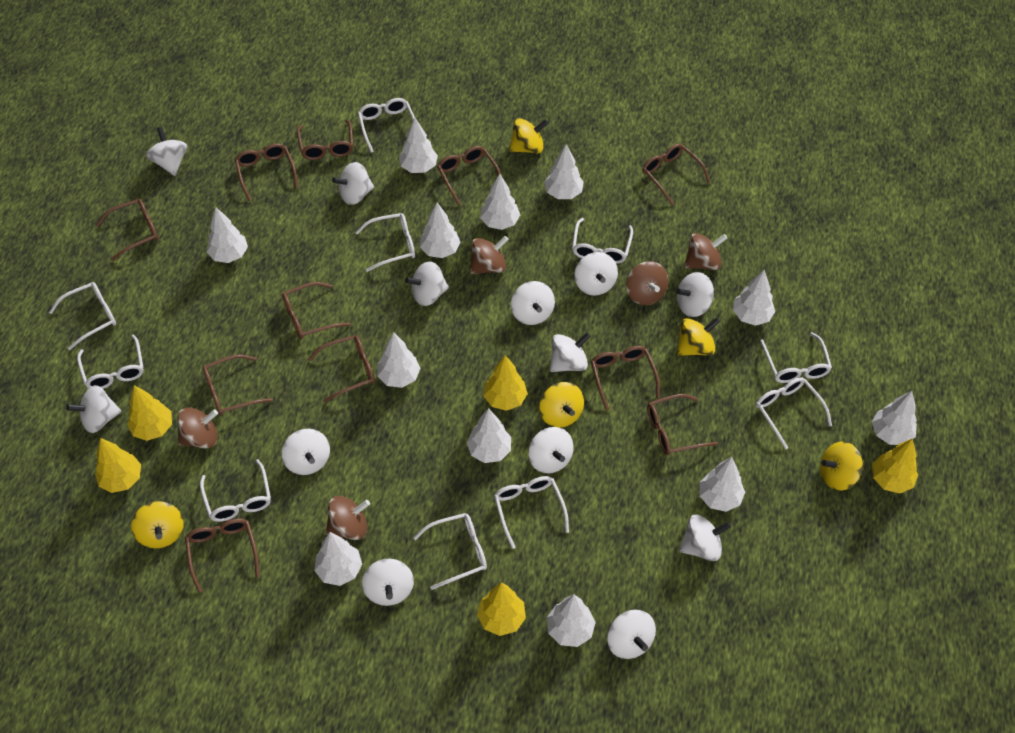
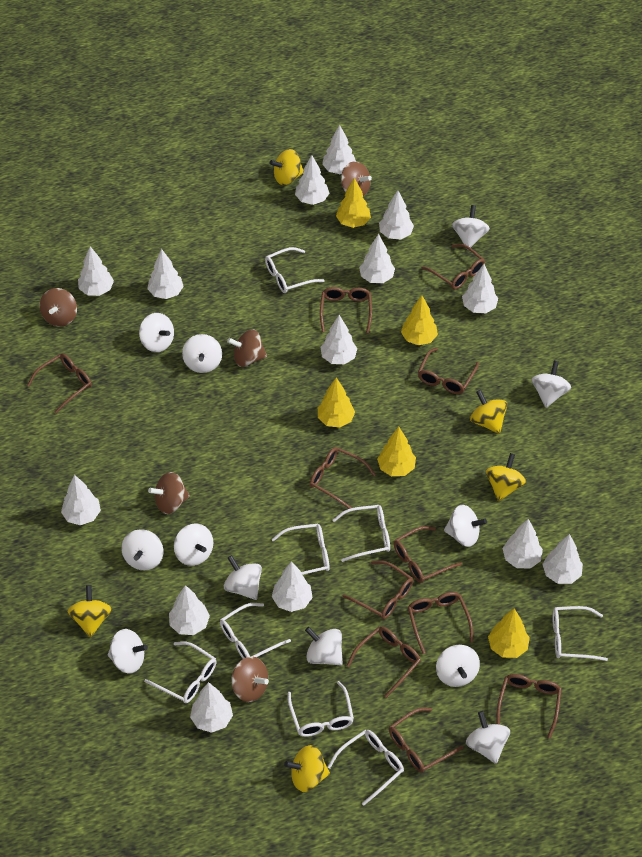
white glasses: 10 -> 8
white spinning top: 13 -> 12
white tree: 12 -> 14

